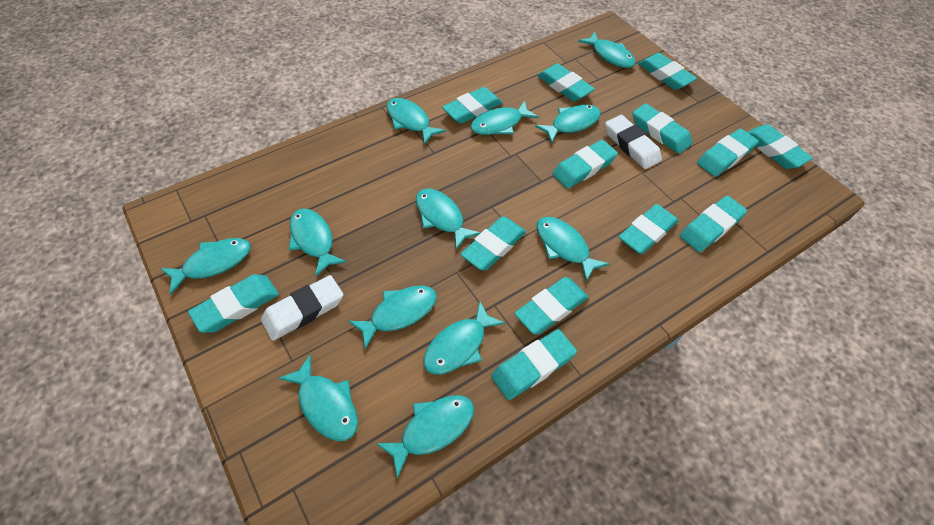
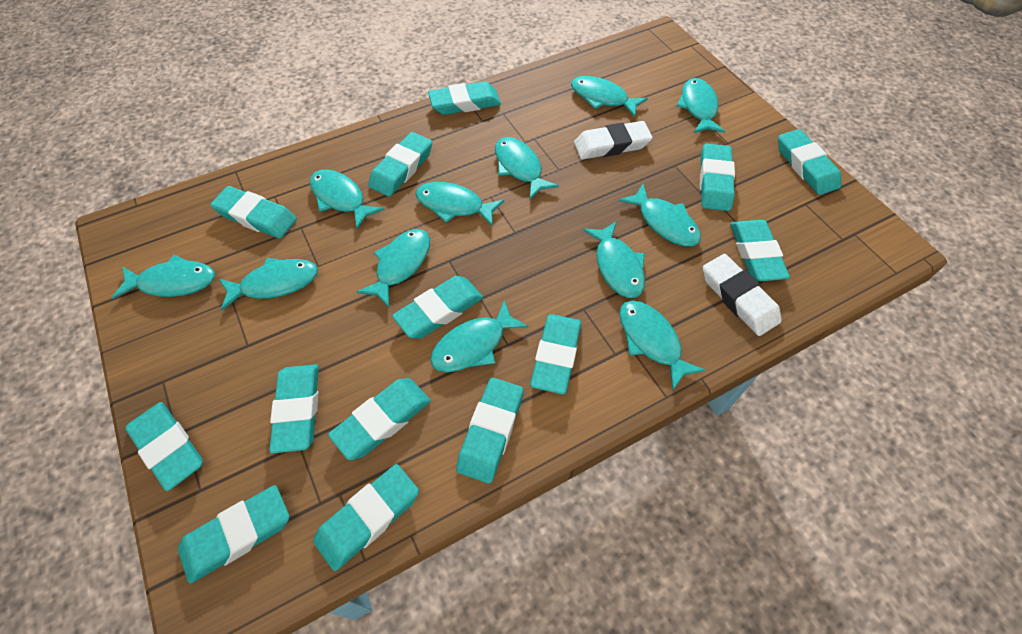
turquoise eraser: 13 -> 14

